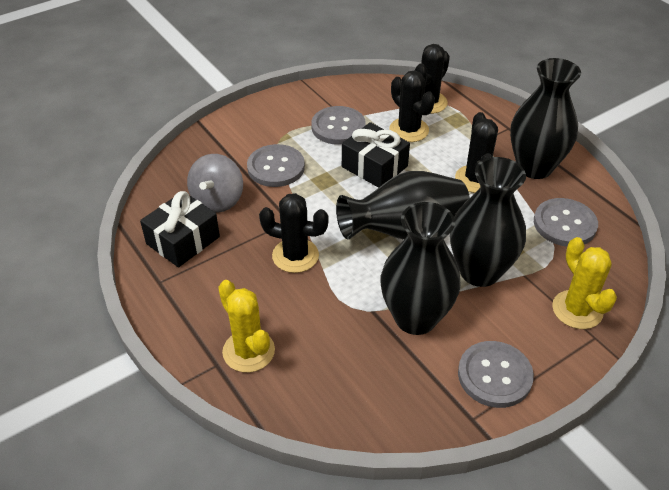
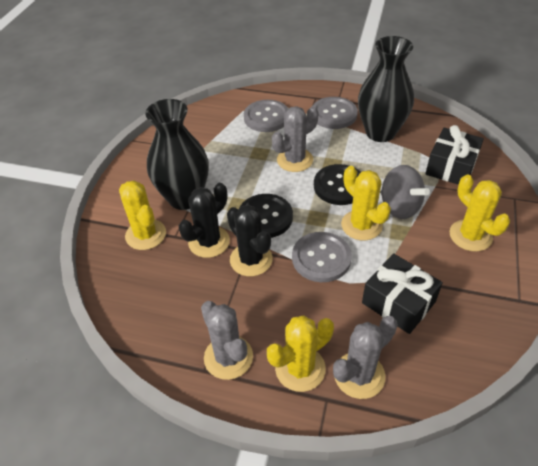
black button: 0 -> 2
black cactus: 4 -> 2
black vase: 4 -> 2
grey button: 4 -> 3
grey cactus: 0 -> 3
yellow cactus: 2 -> 4

